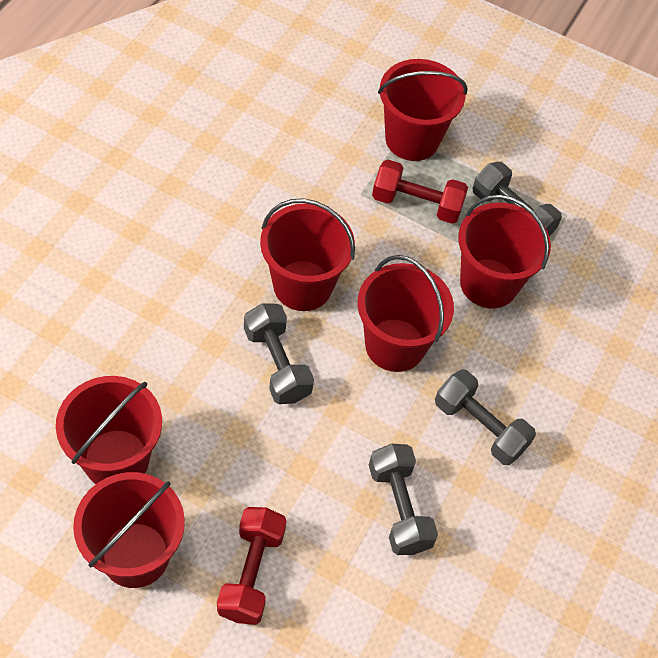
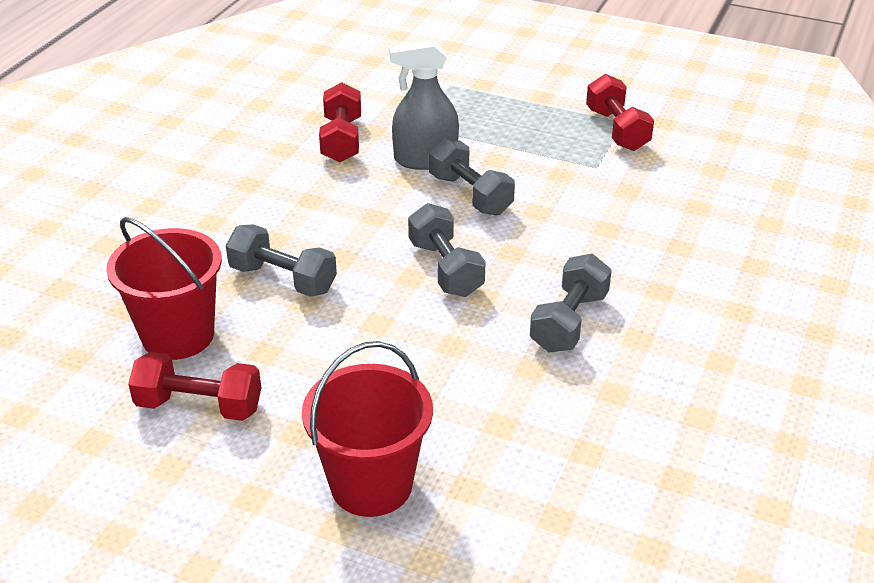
grey spray bottle: 0 -> 1
red bucket: 6 -> 2
red dumbbell: 2 -> 3

